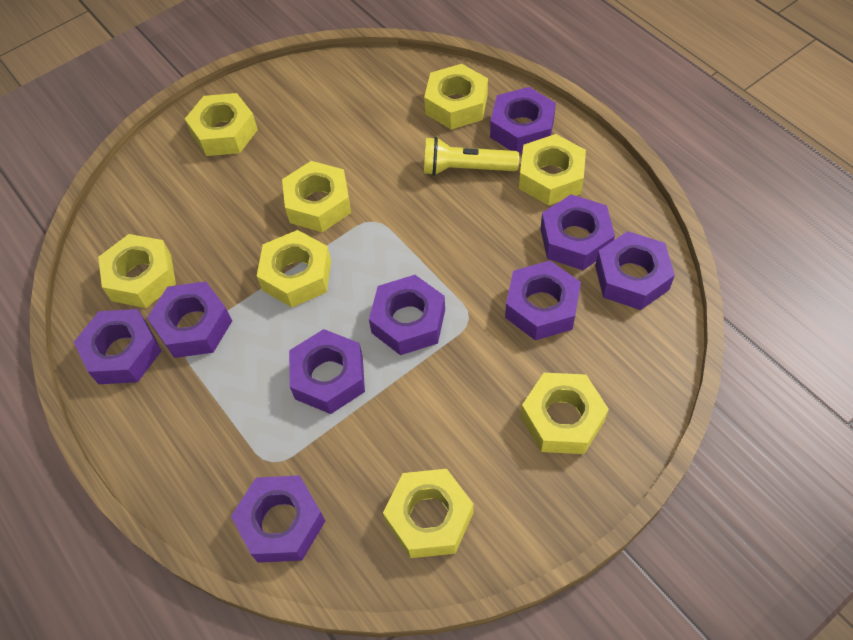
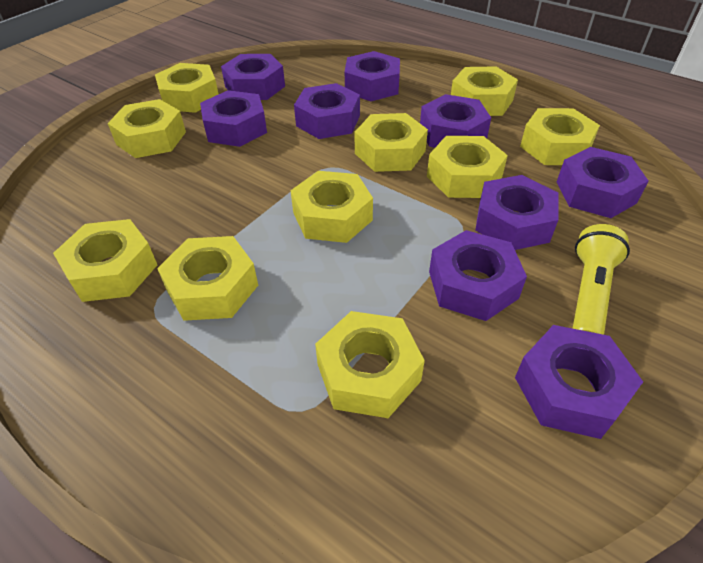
yellow nut: 8 -> 10

